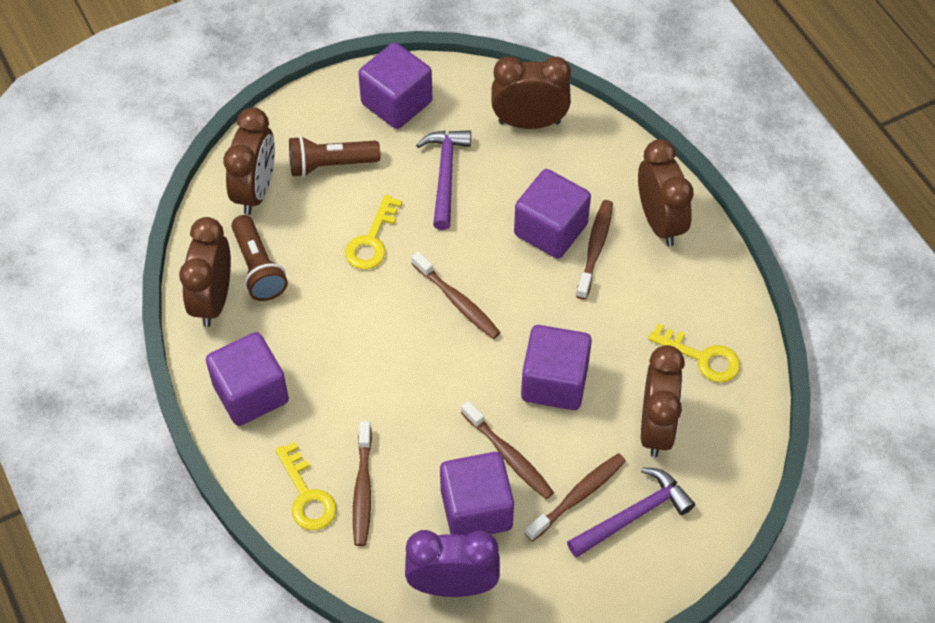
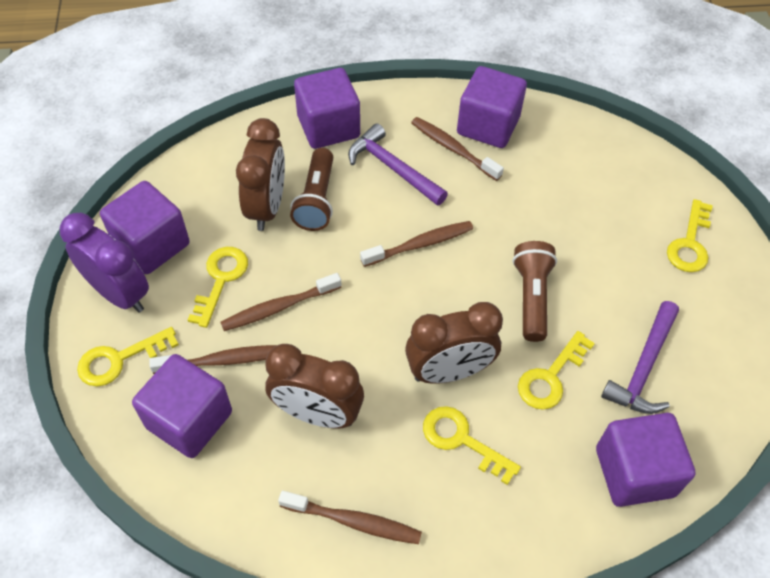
brown clock: 5 -> 3
yellow key: 3 -> 5

